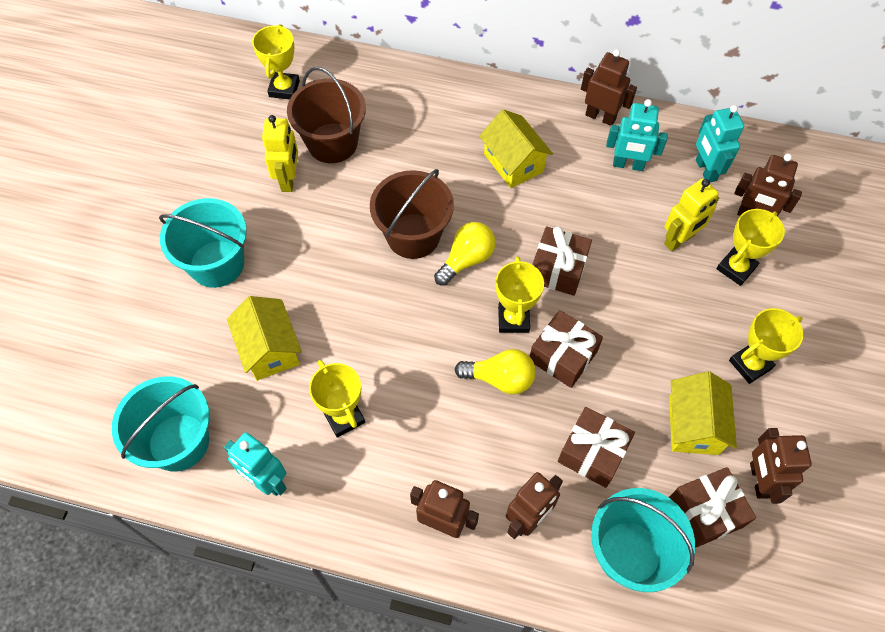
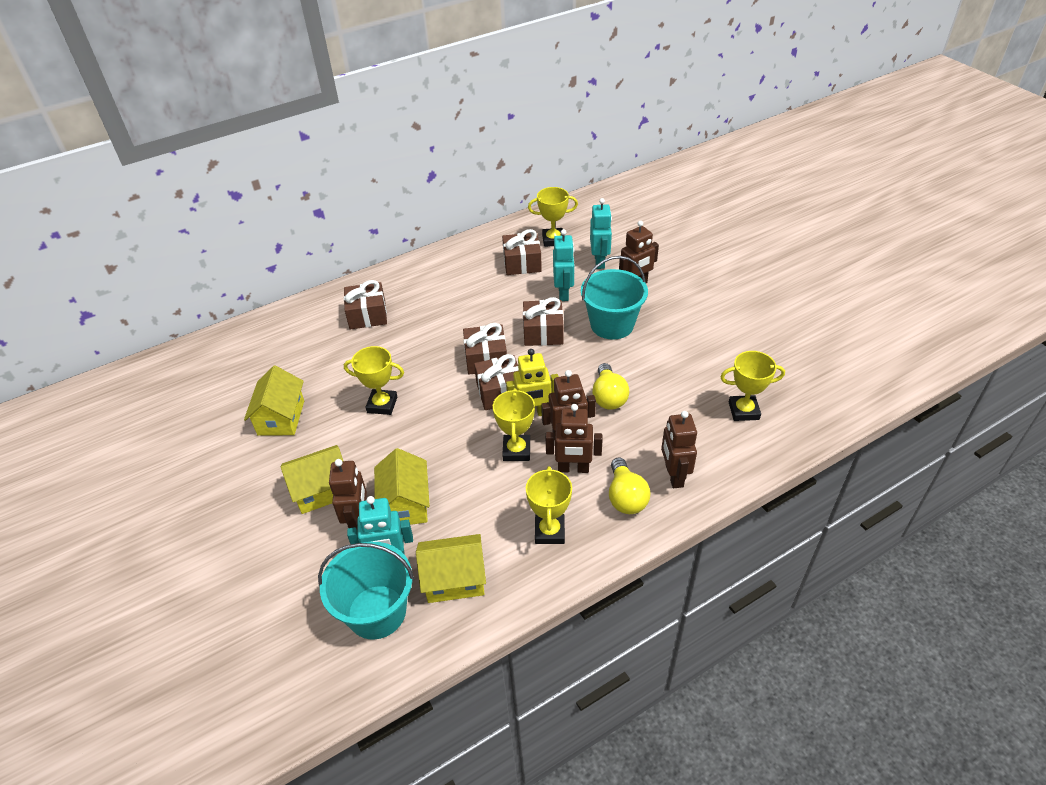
brown bucket: 2 -> 0
brown gift: 4 -> 5
turquoise bucket: 3 -> 2
yellow house: 3 -> 4
yellow robot: 2 -> 1

